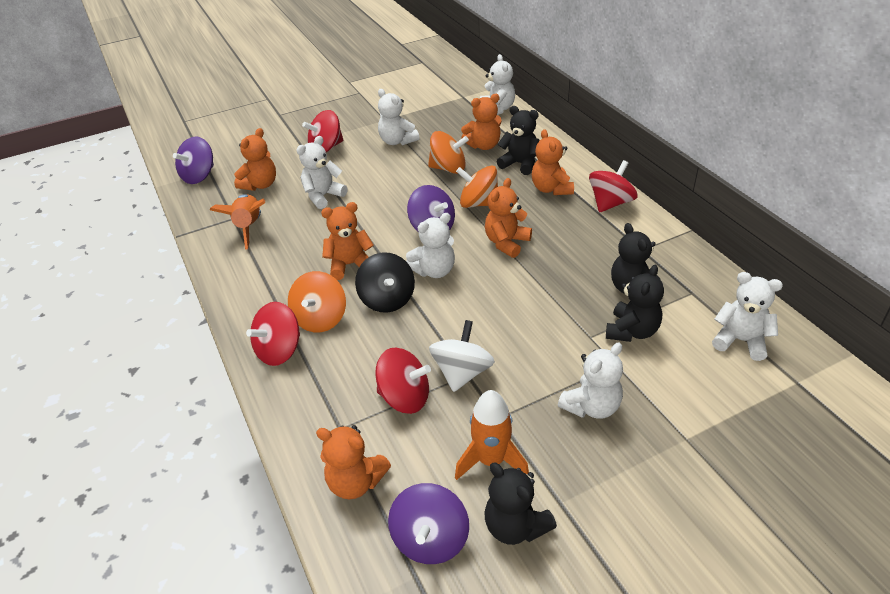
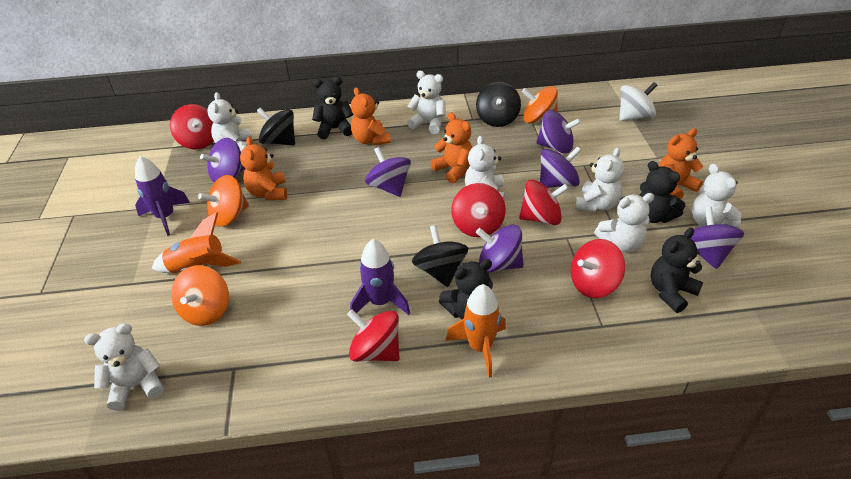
black spinning top: 1 -> 3
orange teddy bear: 6 -> 4
purple rocket: 0 -> 2
purple spinning top: 3 -> 6
red spinning top: 4 -> 5
white teddy bear: 6 -> 7

